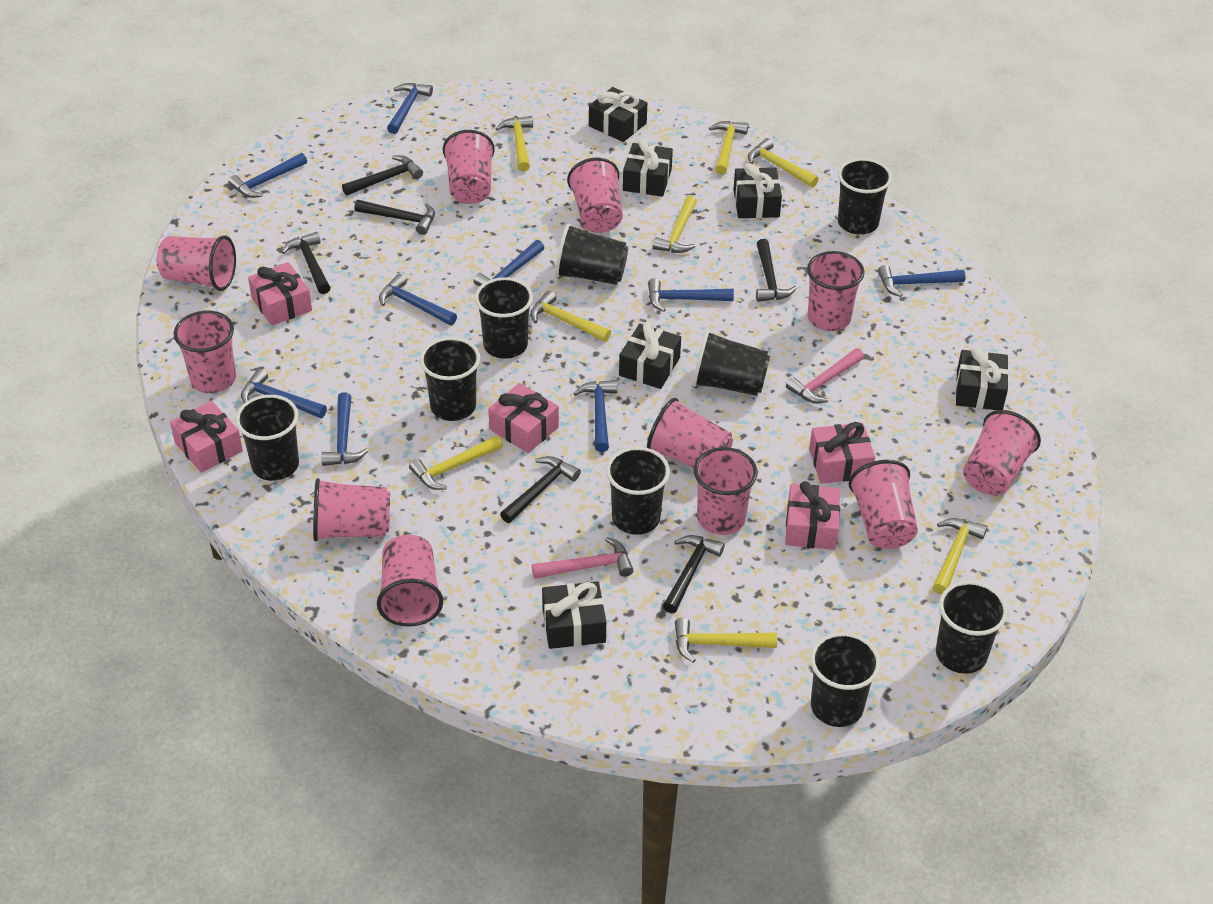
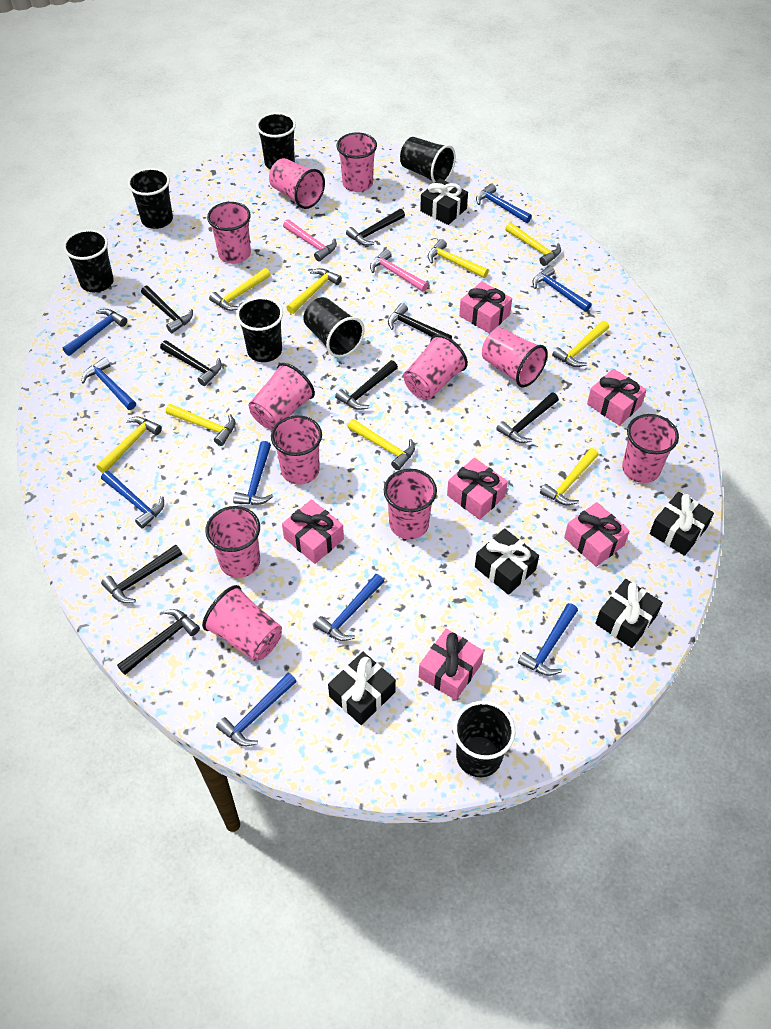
black cup: 9 -> 7
black gift: 6 -> 5
black hammer: 6 -> 8
pink gift: 5 -> 6
yellow hammer: 8 -> 9

